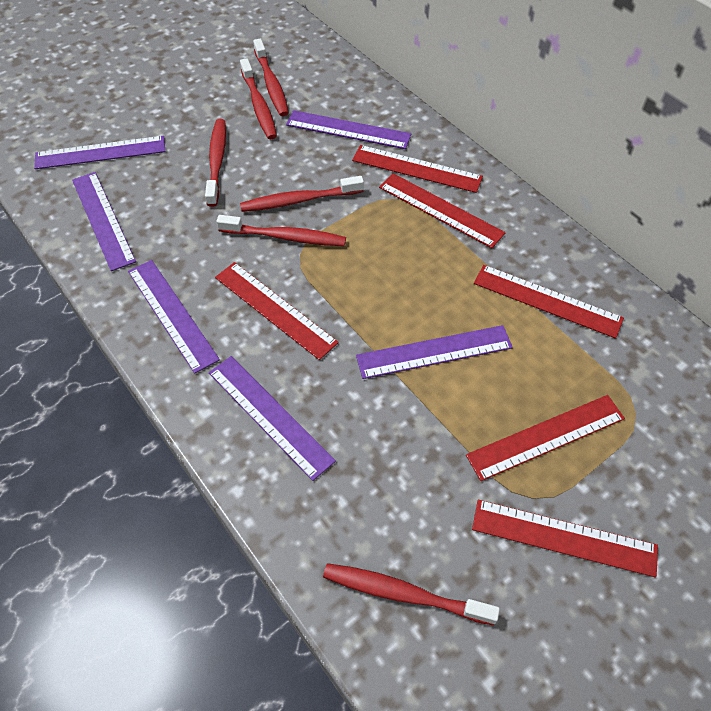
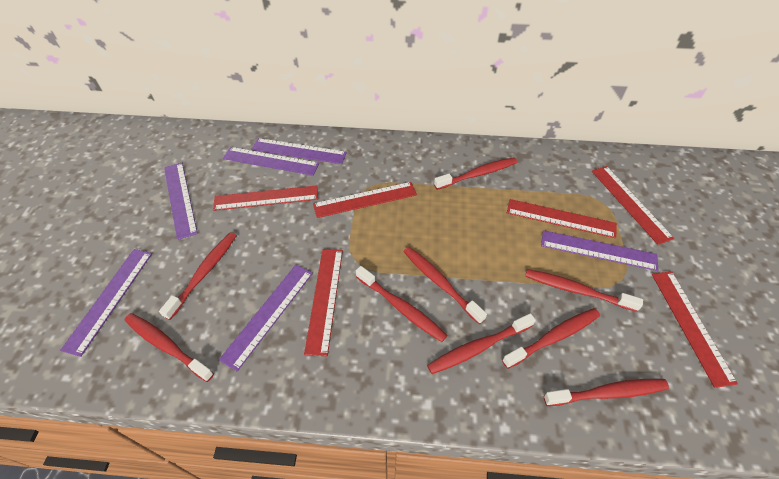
red toothbrush: 6 -> 9

